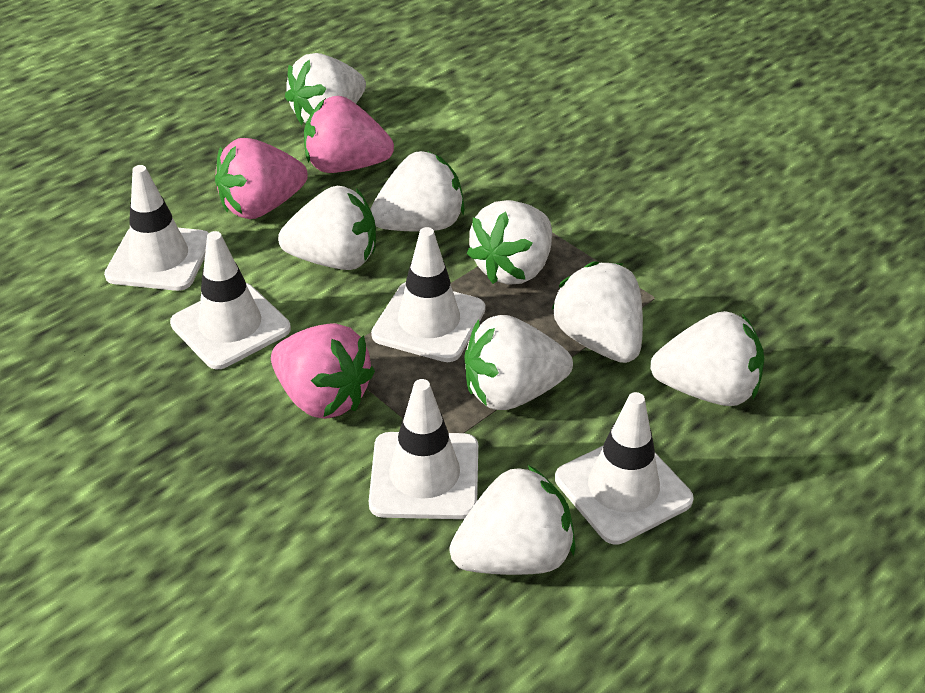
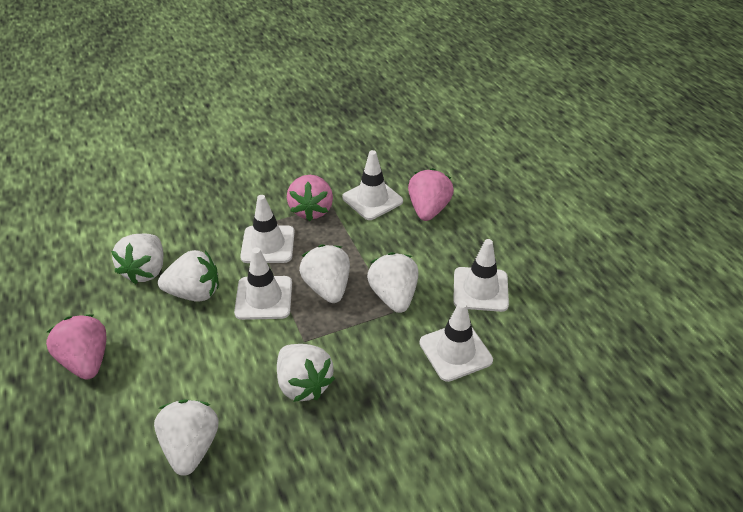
white strawberry: 8 -> 6

